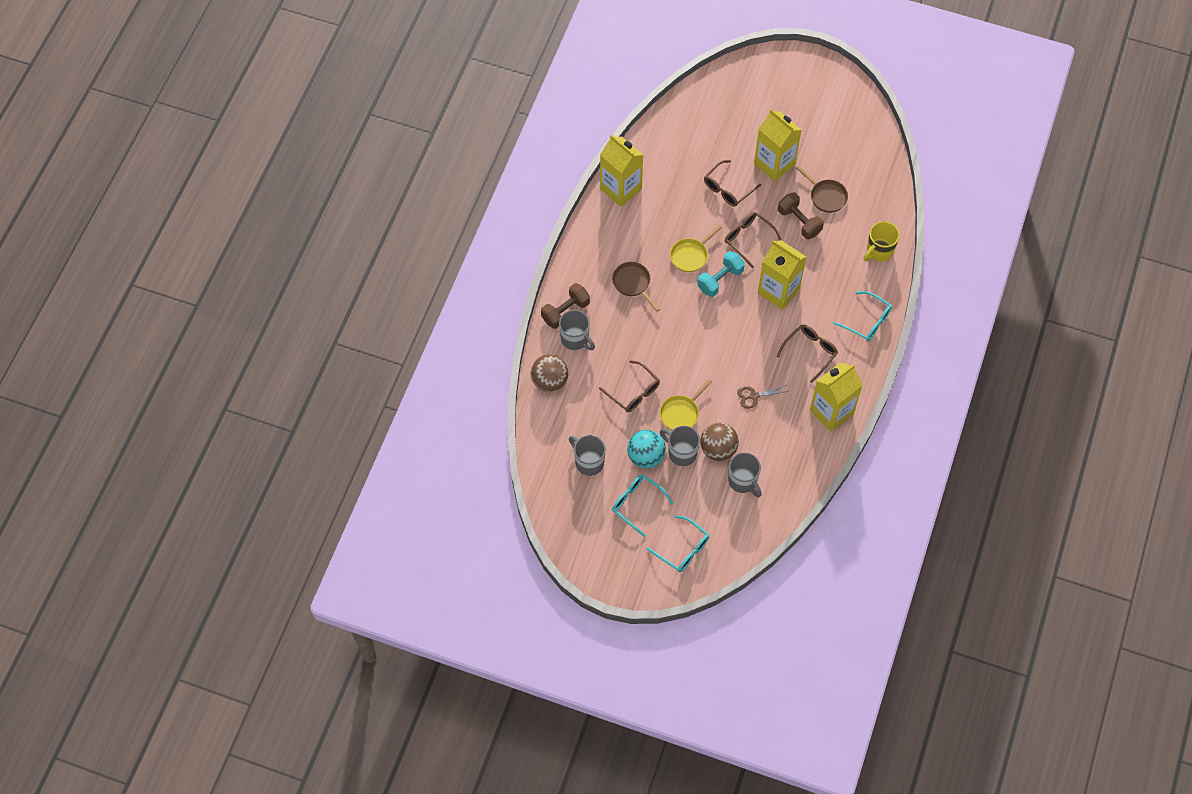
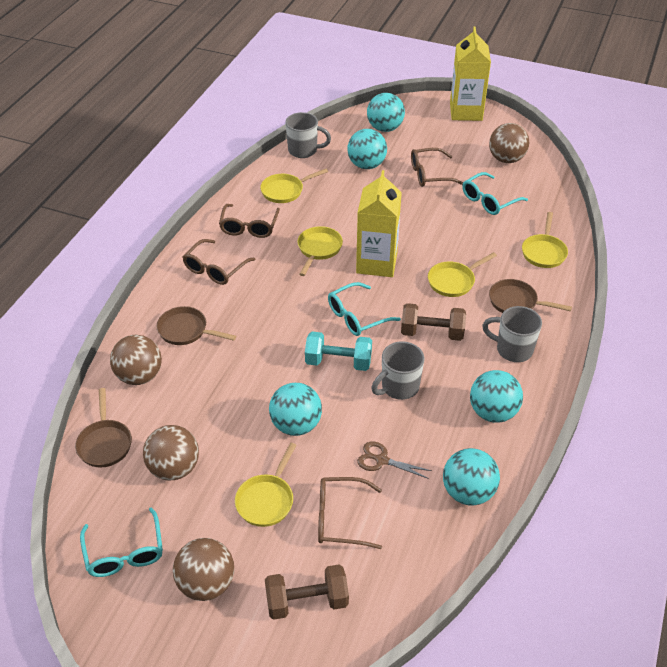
brown ball: 2 -> 4
brown pan: 2 -> 3
grey mug: 4 -> 3
turquoise ball: 1 -> 5
yellow carton: 4 -> 2
yellow mug: 1 -> 0
yellow pan: 2 -> 5

